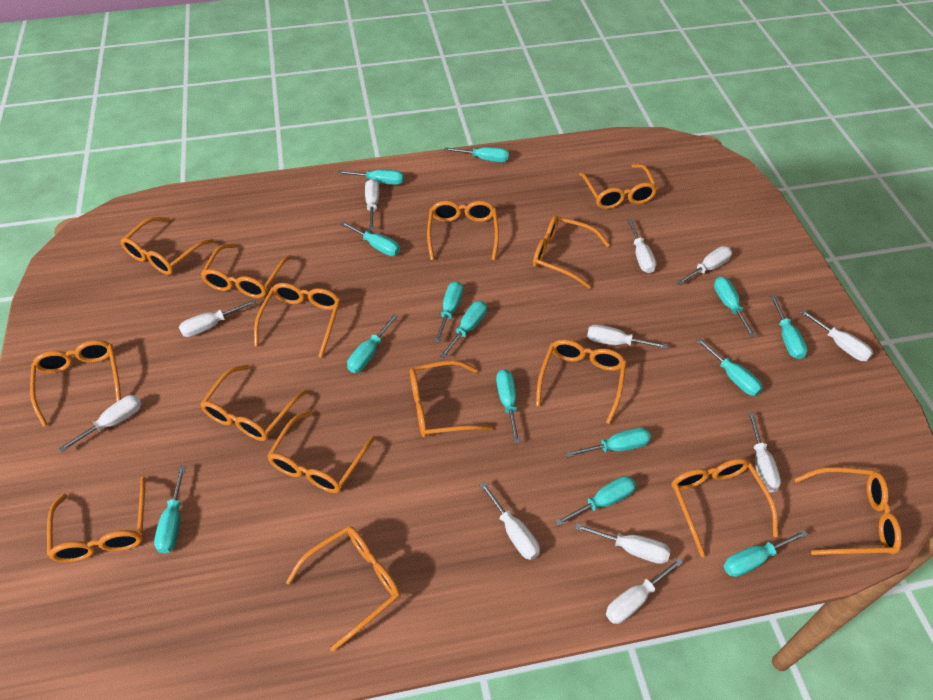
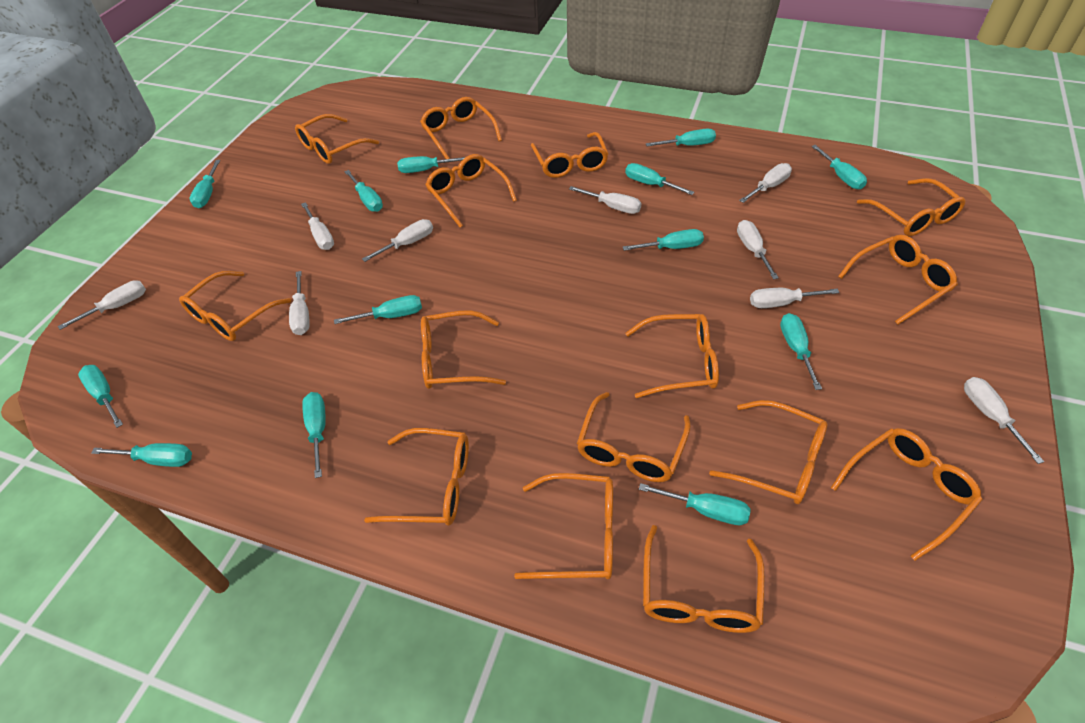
turquoise screwdriver: 14 -> 13
white screwdriver: 11 -> 9

